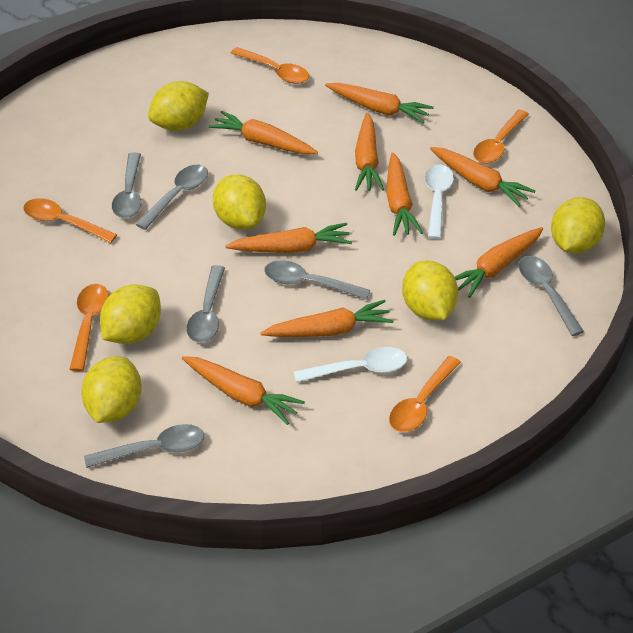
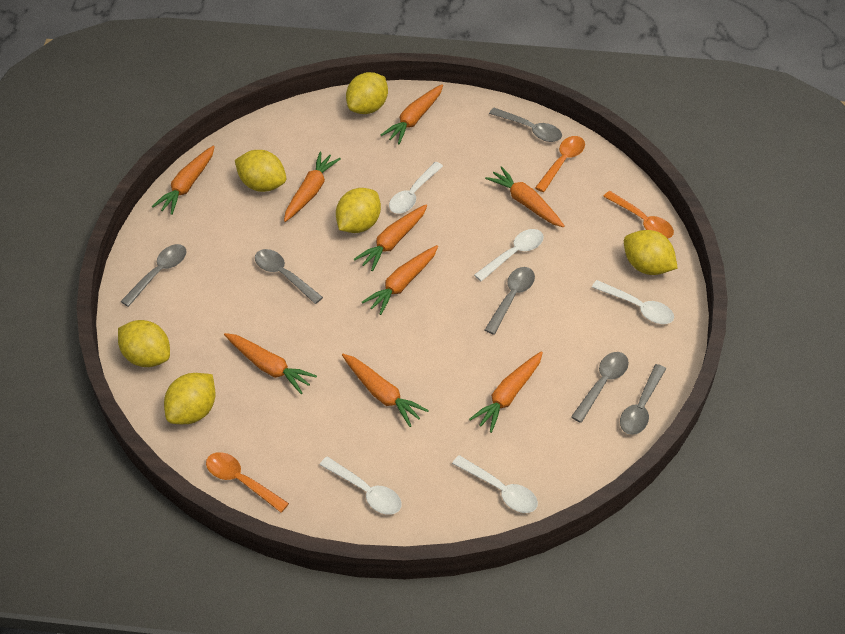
orange spoon: 5 -> 3
white spoon: 2 -> 5

